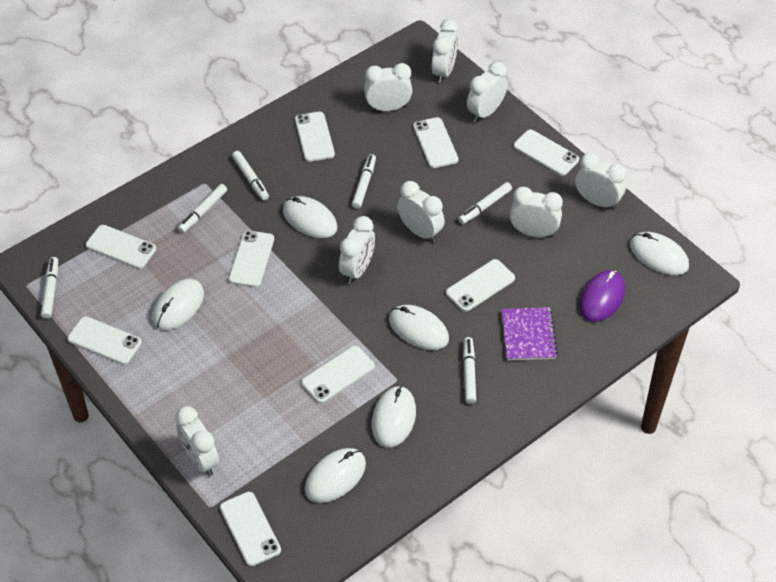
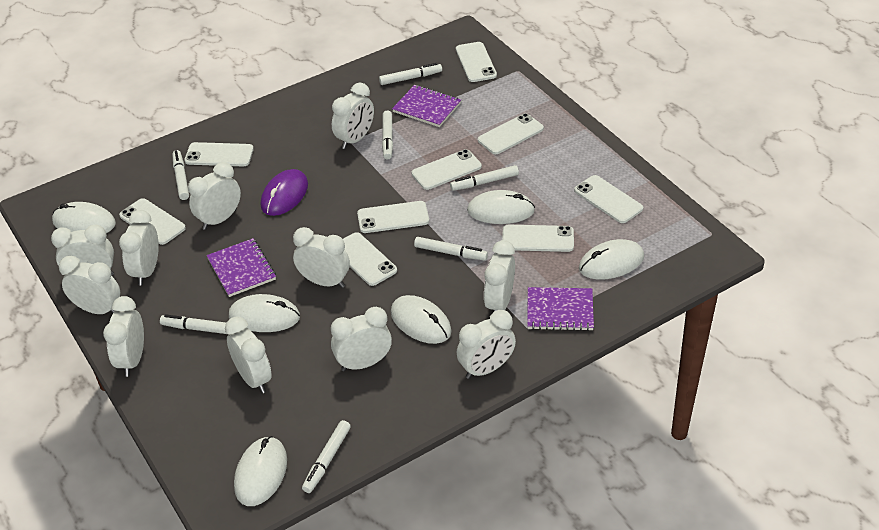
purple notebook: 1 -> 3
white clock: 8 -> 11
white marker: 6 -> 7

